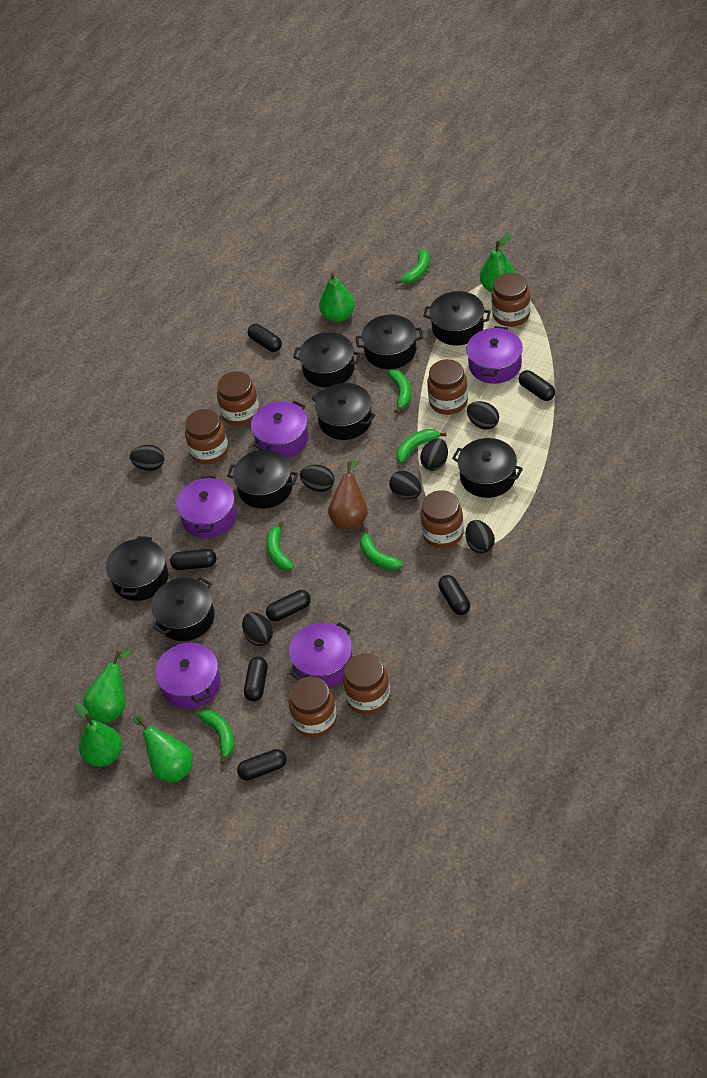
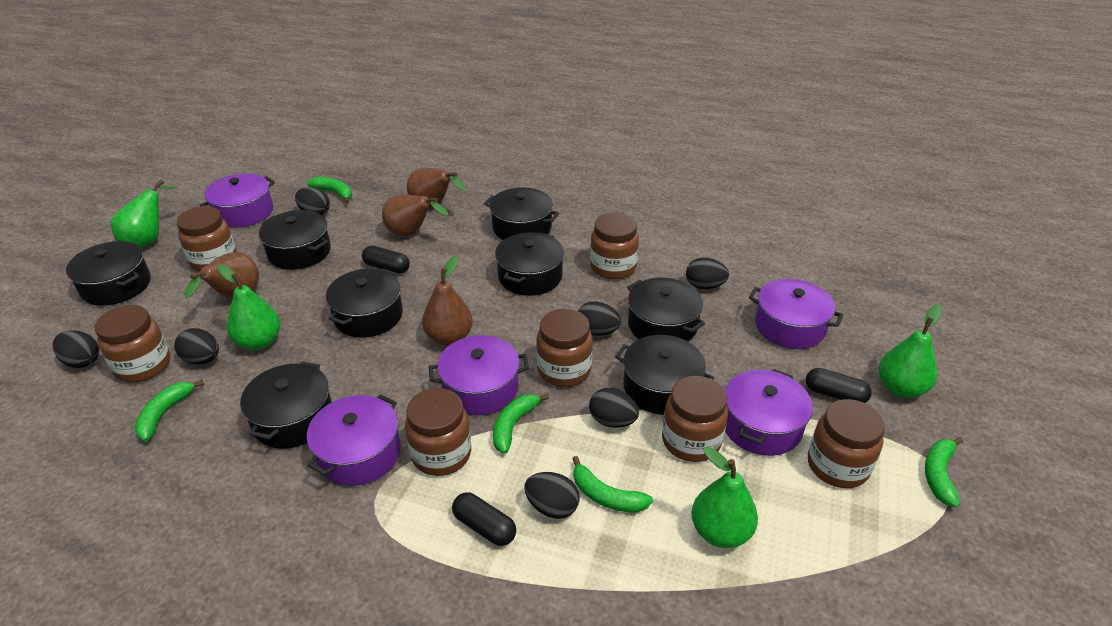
black capsule: 7 -> 3
brown pear: 1 -> 4
green banana: 6 -> 5
green pear: 5 -> 4

